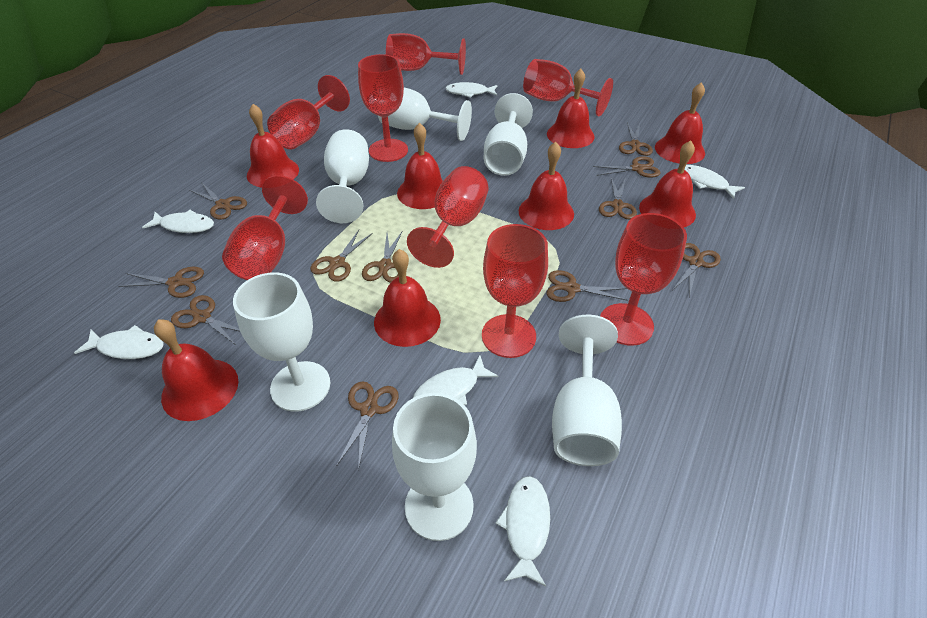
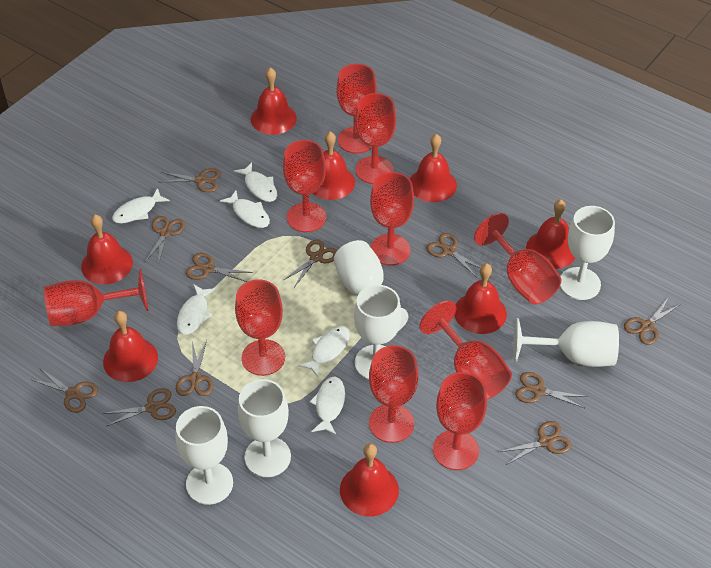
red goblet: 8 -> 10

